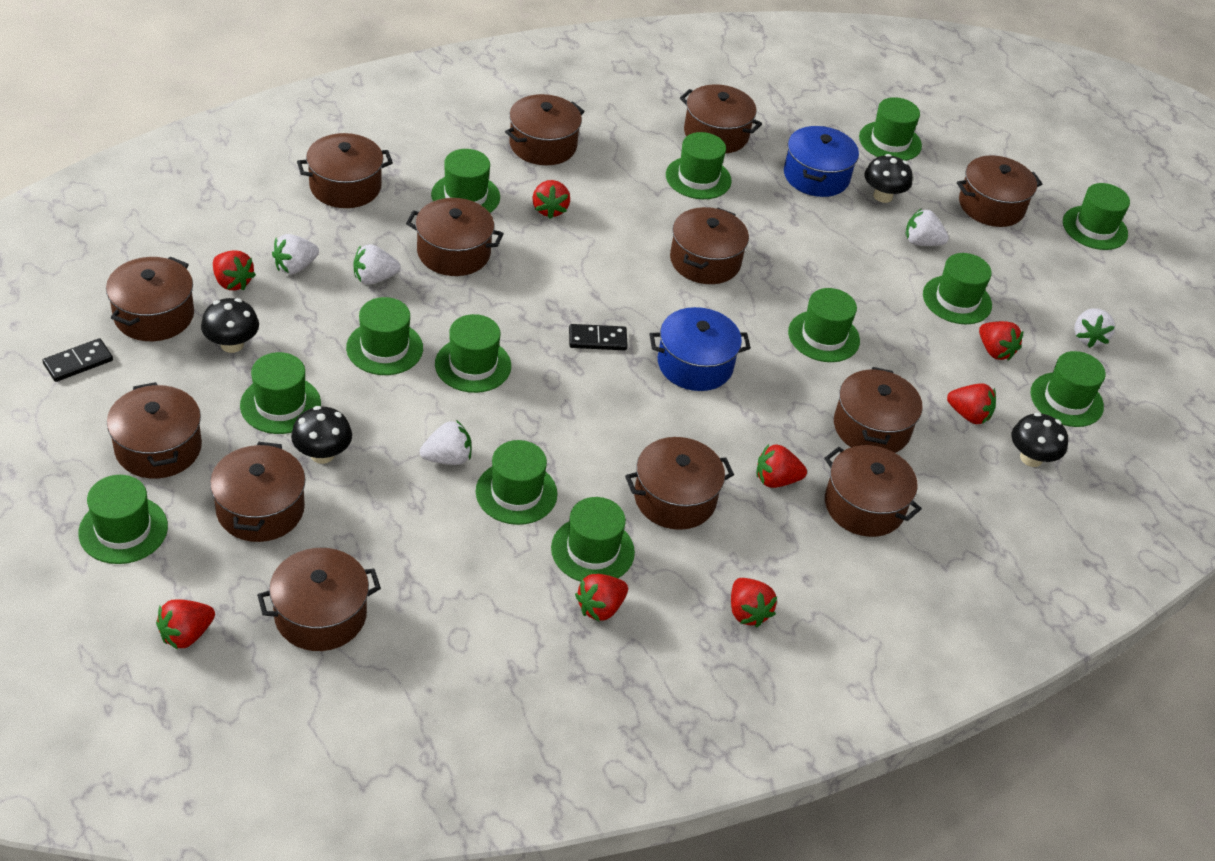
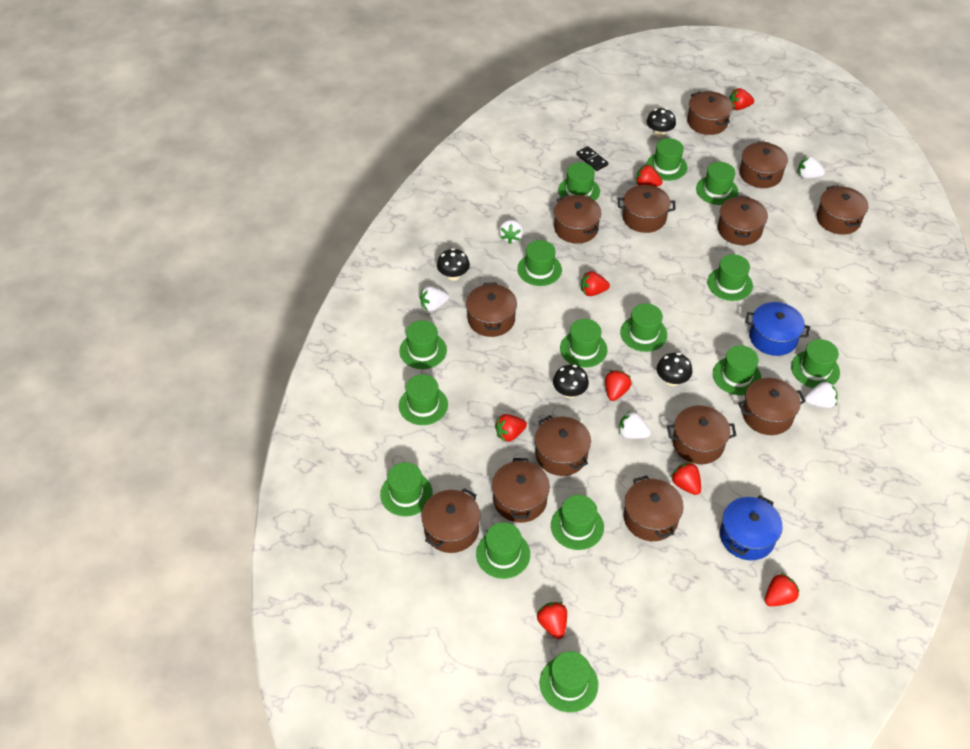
black domino: 2 -> 1
green hat: 13 -> 15

